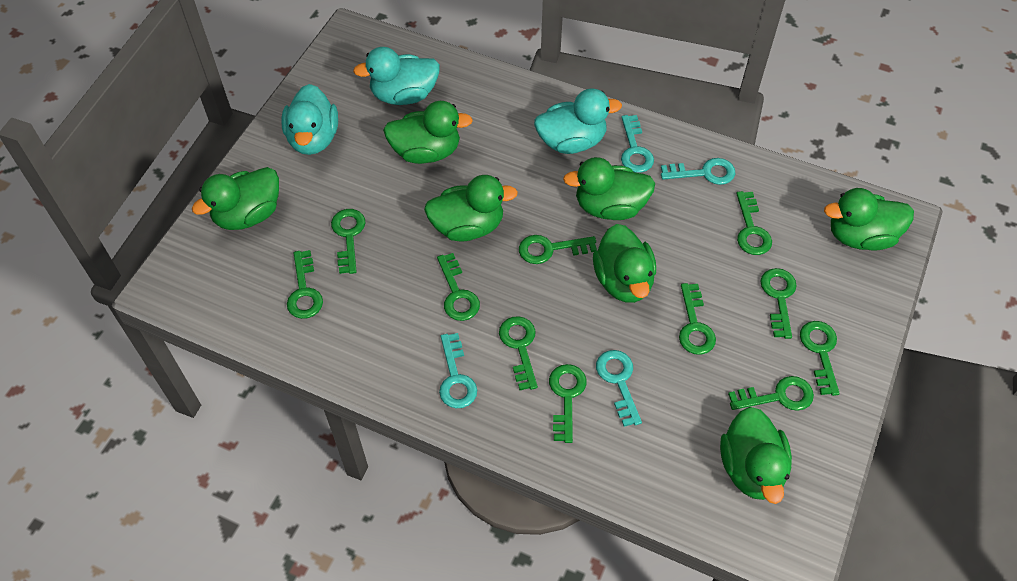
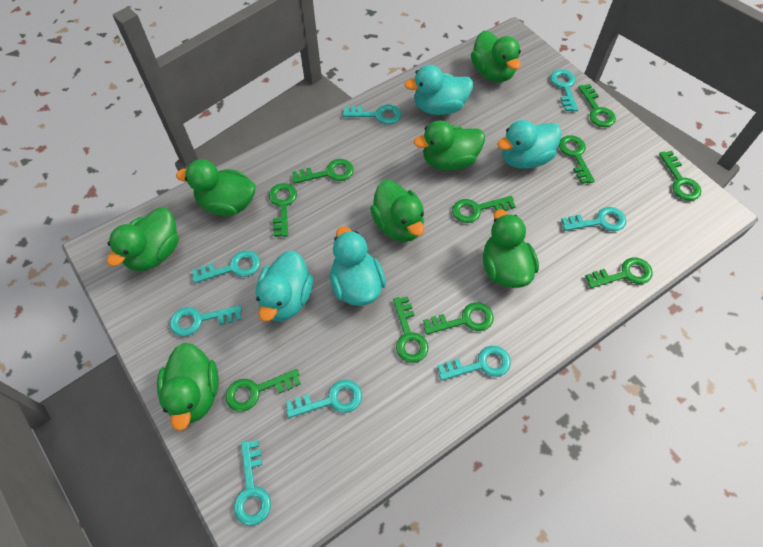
green key: 11 -> 10
turquoise duck: 3 -> 4
turquoise key: 4 -> 8

